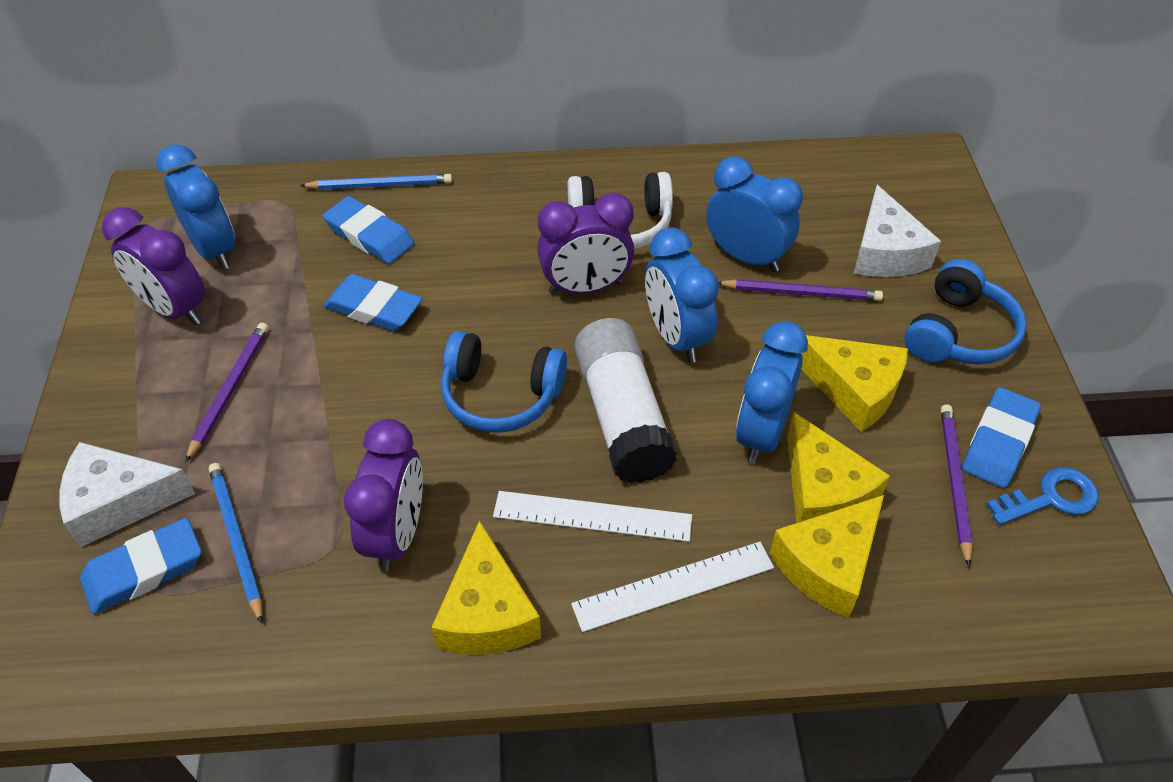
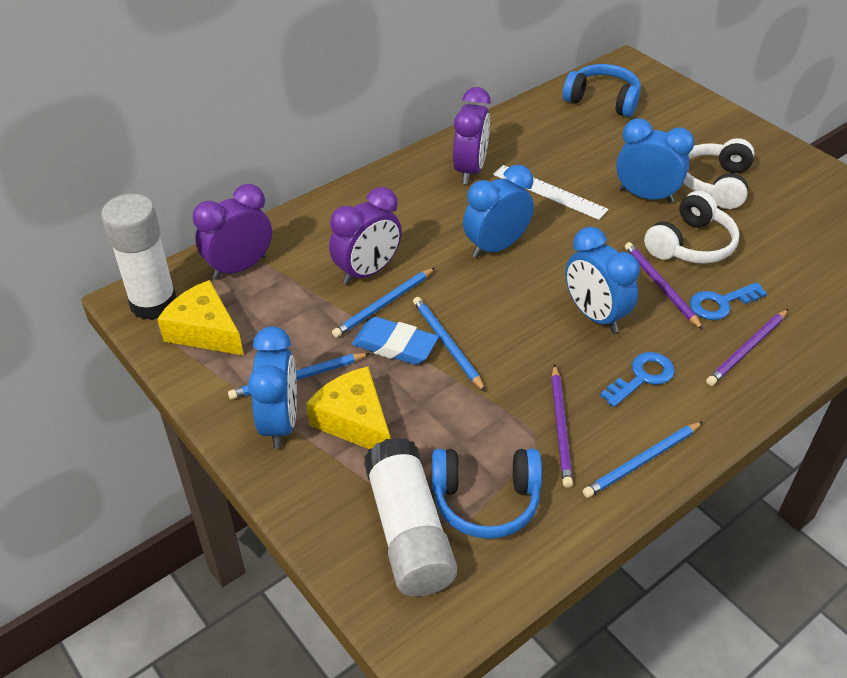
blue eraser: 4 -> 1
blue key: 1 -> 2
blue pencil: 2 -> 4
white cheese: 2 -> 0
white glue stick: 1 -> 2
white headphones: 1 -> 2
white ruler: 2 -> 1
yellow cheese: 4 -> 2

